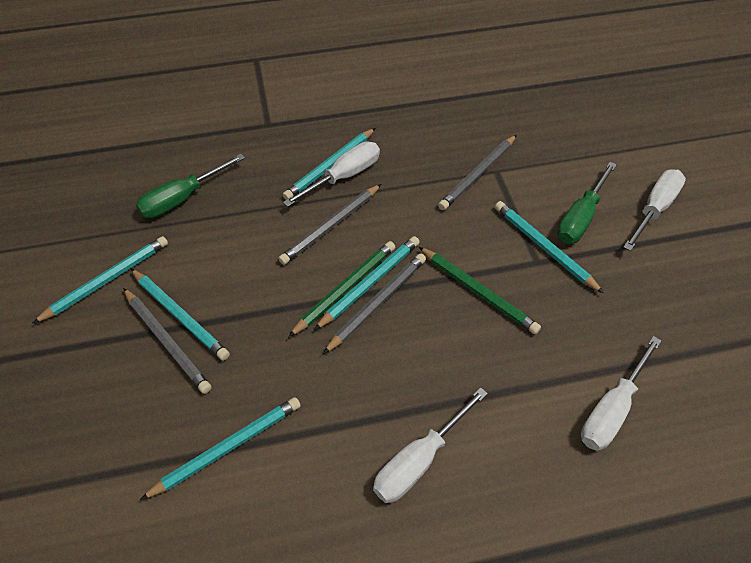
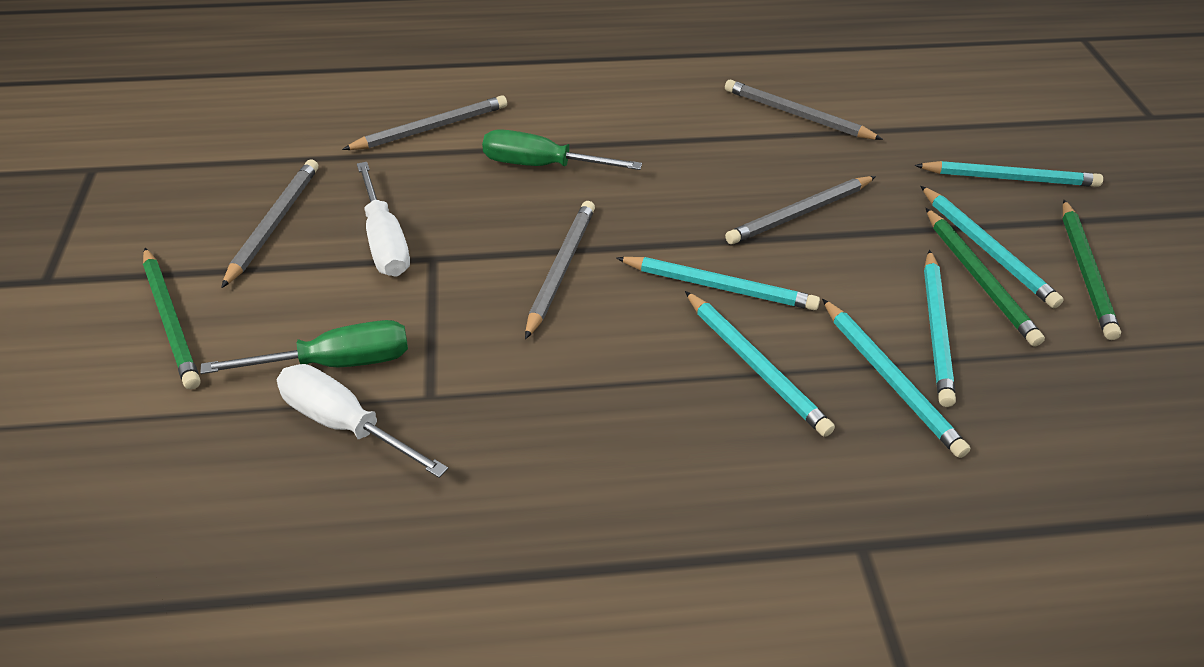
green pencil: 2 -> 3
grey pencil: 4 -> 5
white screwdriver: 4 -> 2

